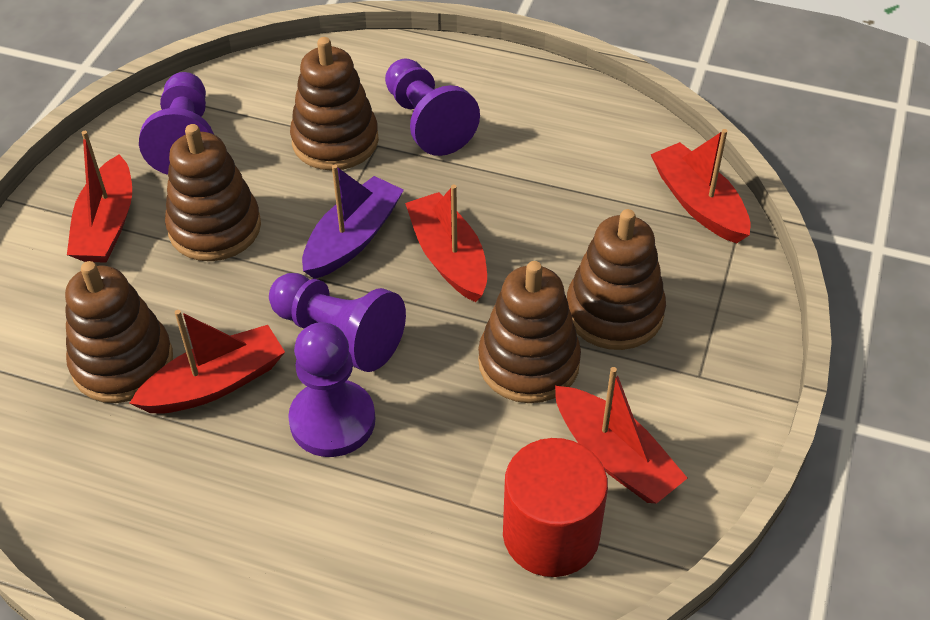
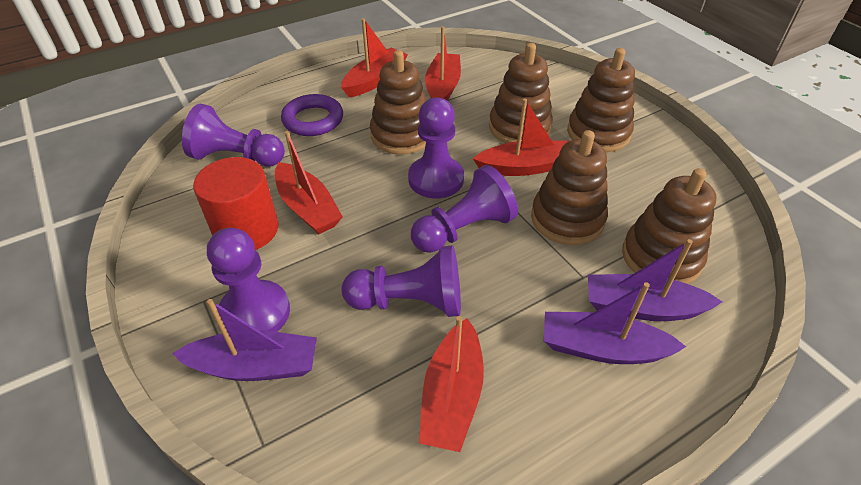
purple boat: 1 -> 3
purple pawn: 4 -> 5
purple ring: 0 -> 1

